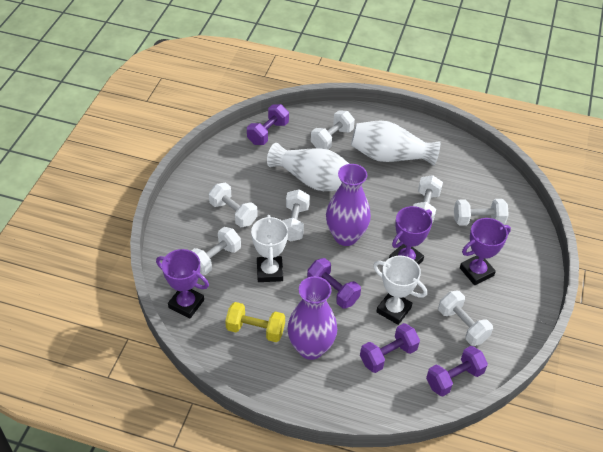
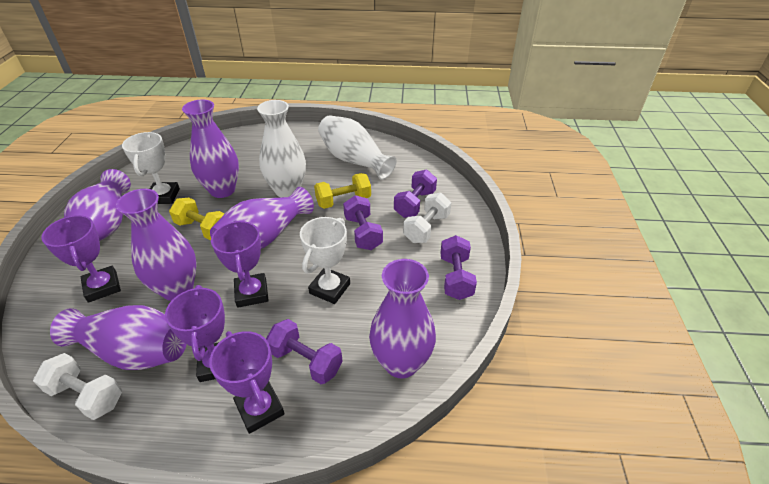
purple trophy: 3 -> 4
purple vase: 2 -> 6
white dumbbell: 7 -> 2
yellow dumbbell: 1 -> 2

